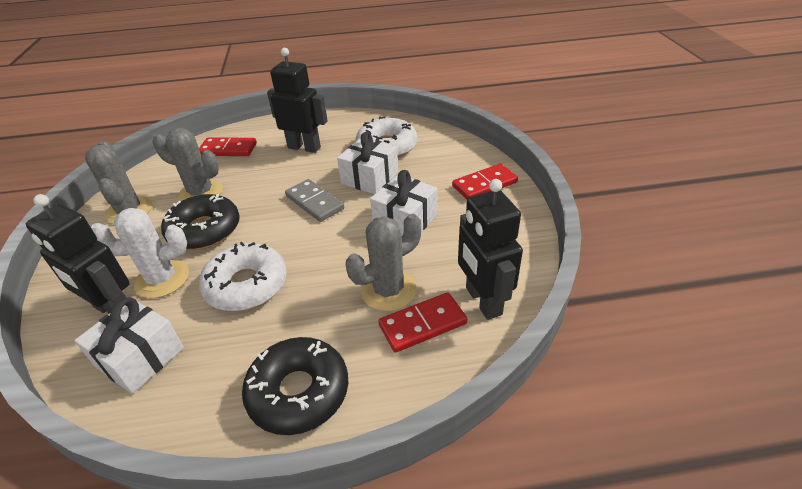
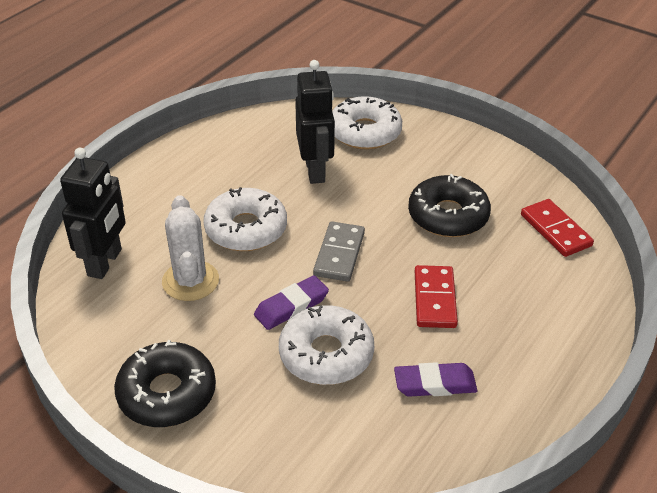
black robot: 3 -> 2
grey cactus: 3 -> 0
purple eraser: 0 -> 2
red domino: 3 -> 2
white donut: 2 -> 3
white gift: 3 -> 0

